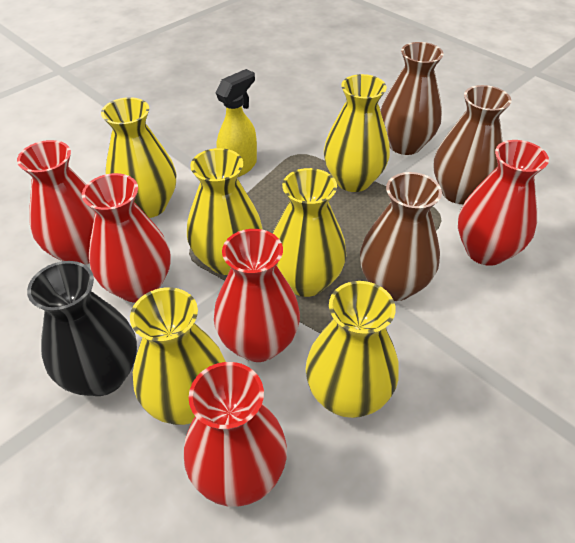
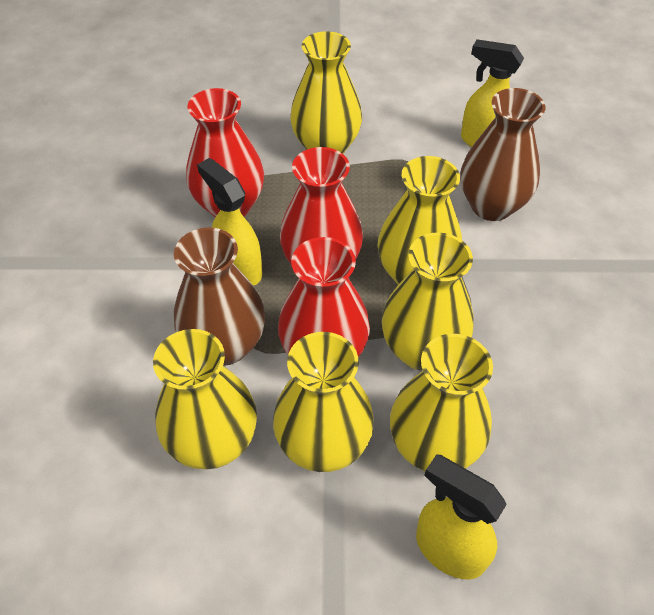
black vase: 1 -> 0
brown vase: 3 -> 2
red vase: 5 -> 3
yellow spray bottle: 1 -> 3

